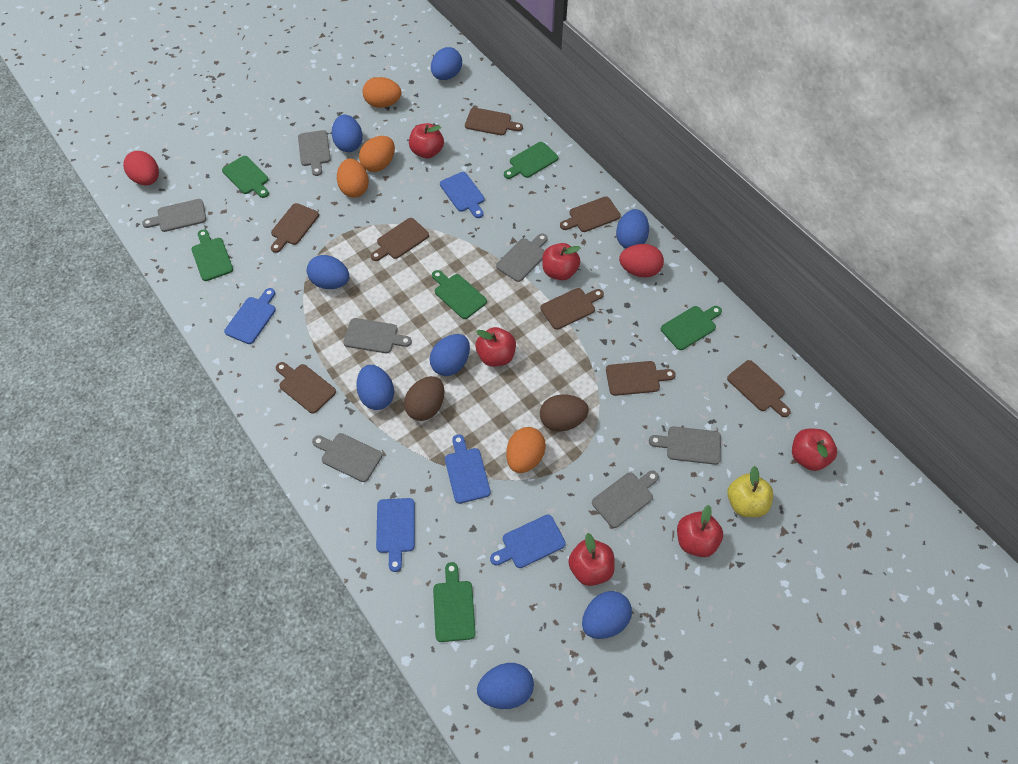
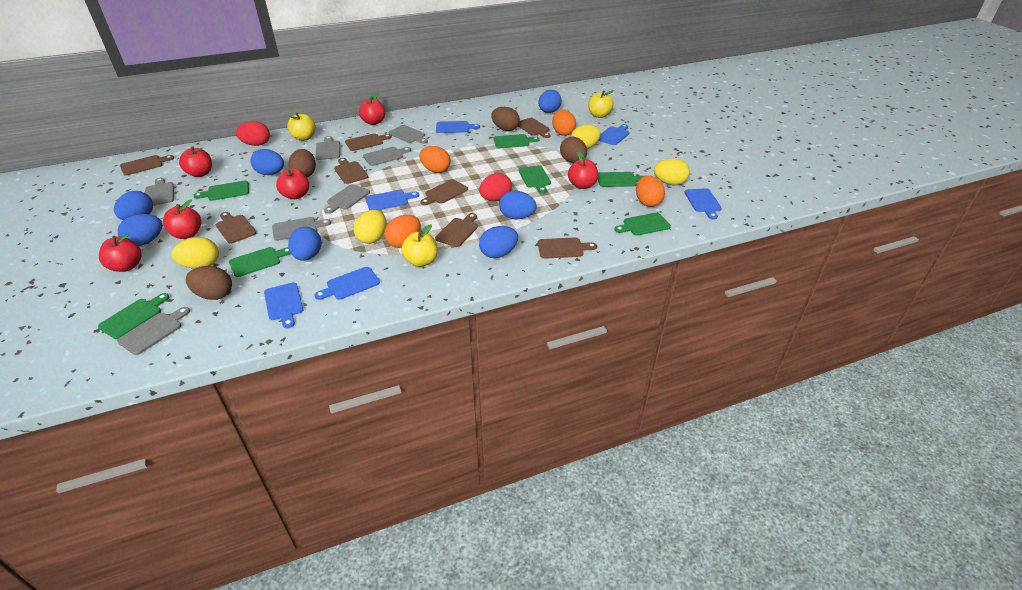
blue cutting board: 5 -> 6
blue egg: 8 -> 7
brown egg: 2 -> 4
green cutting board: 6 -> 7
yellow apple: 1 -> 3
yellow egg: 0 -> 4

